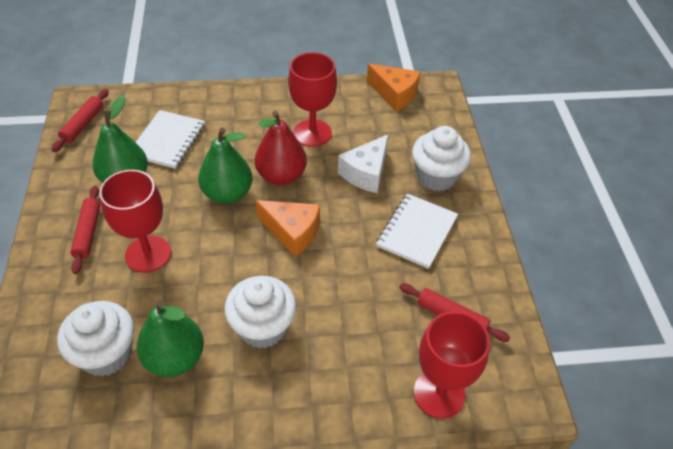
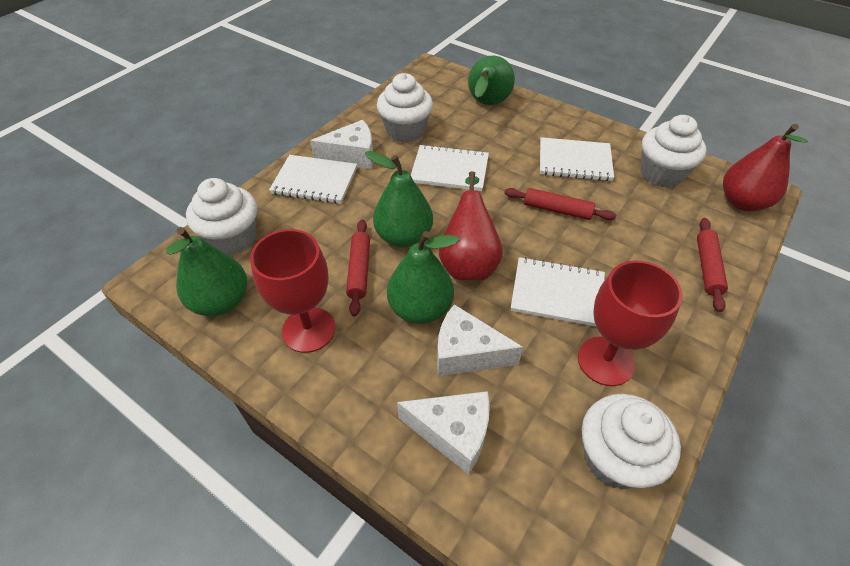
green pear: 3 -> 4
orange cheese: 2 -> 0
red goblet: 3 -> 2
red pear: 1 -> 2
white cheese: 1 -> 3
white cupcake: 3 -> 4
white notebook: 2 -> 4

